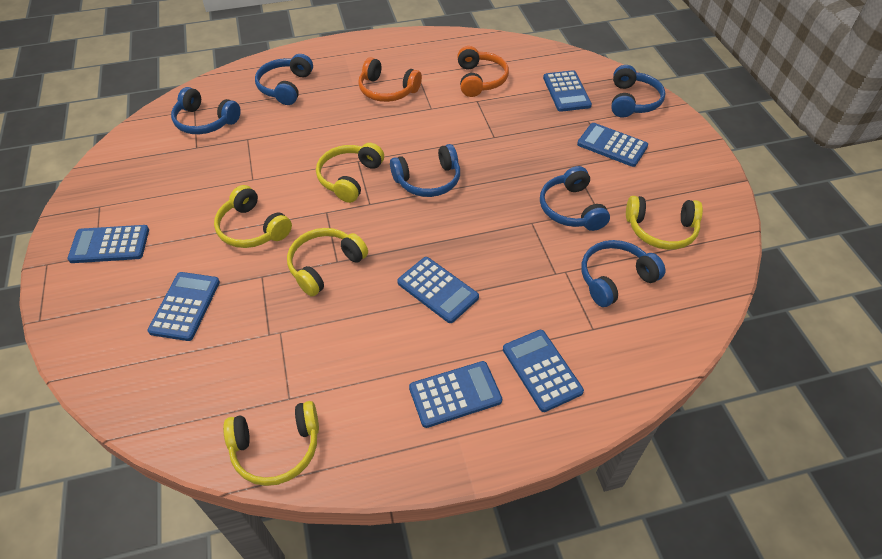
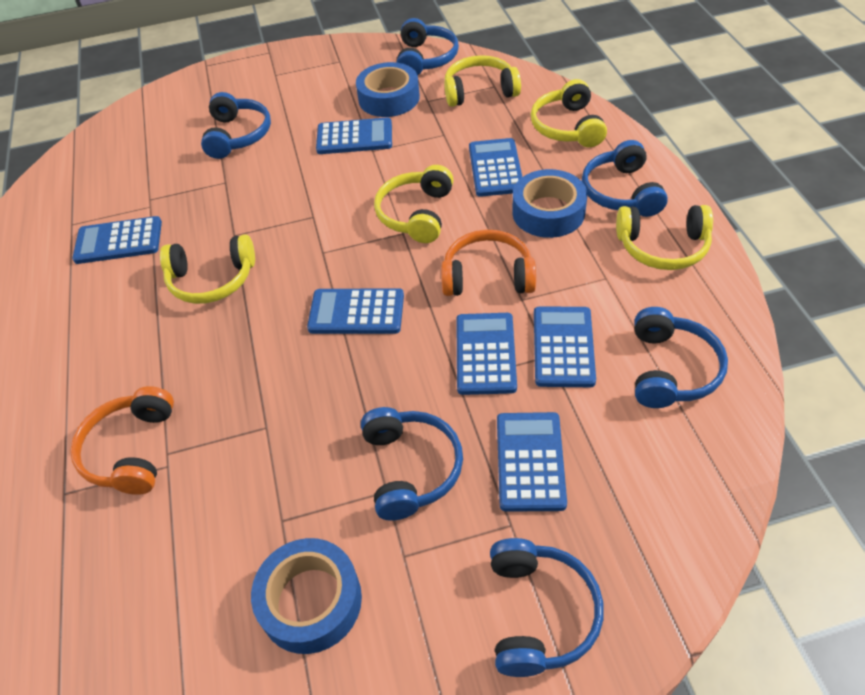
blue tape: 0 -> 3

